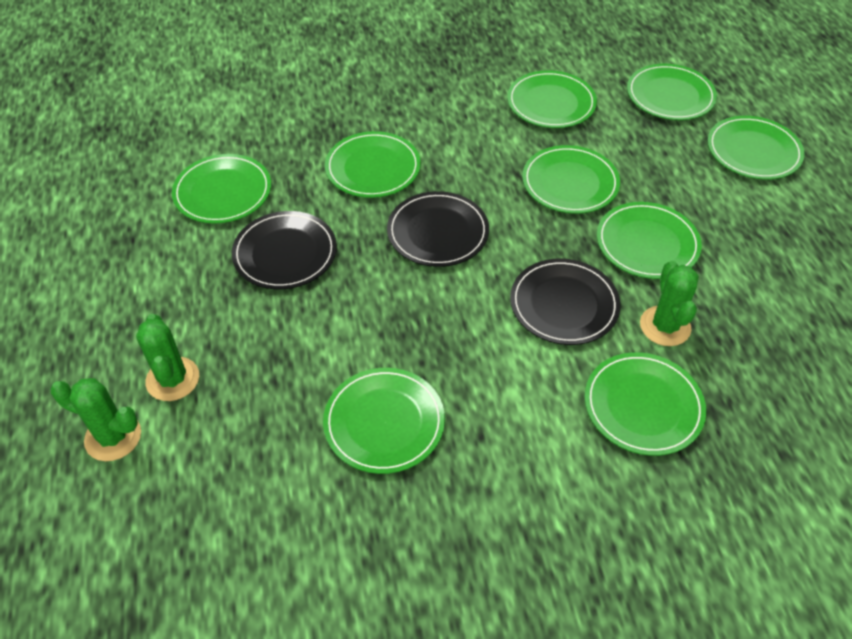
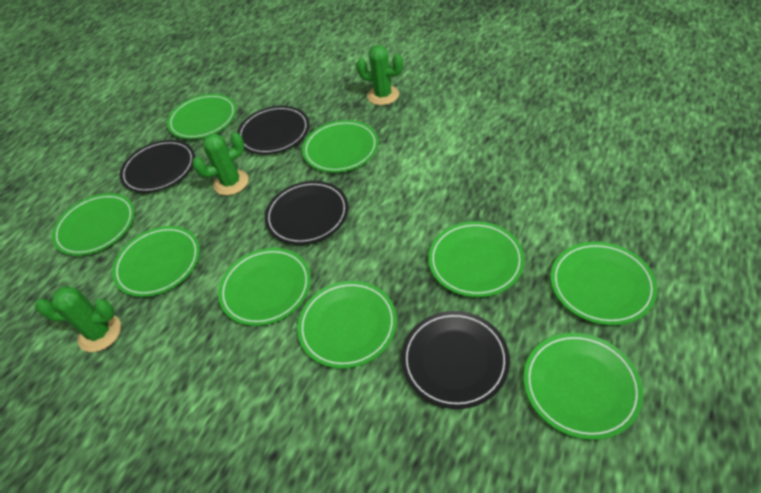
black plate: 3 -> 4

